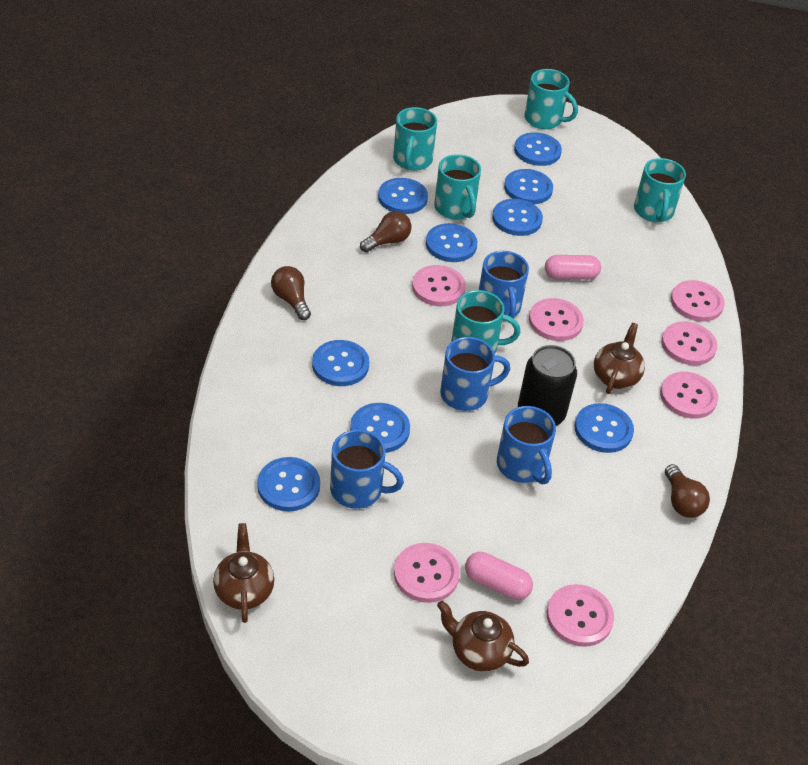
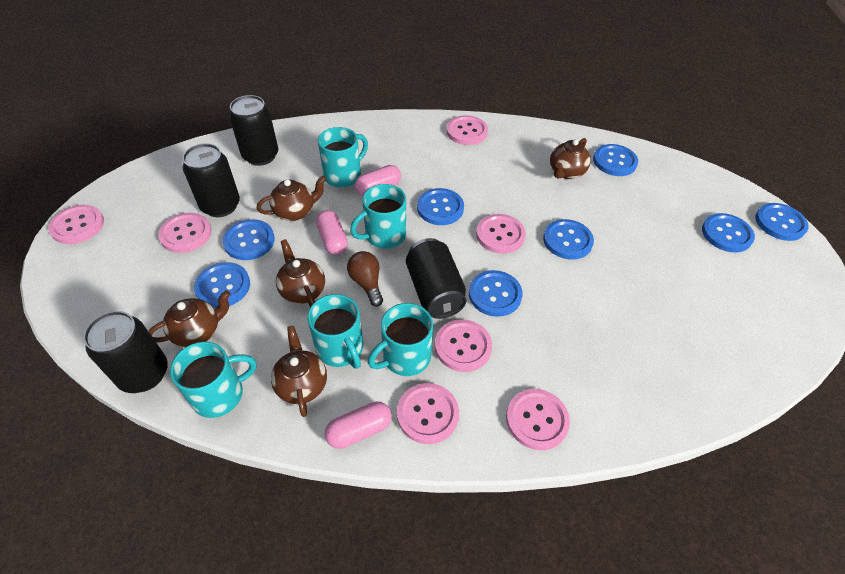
black can: 1 -> 4
blue button: 9 -> 8
blue mug: 4 -> 0
brown light bulb: 3 -> 1
brown teapot: 3 -> 5
pink capsule: 2 -> 3

